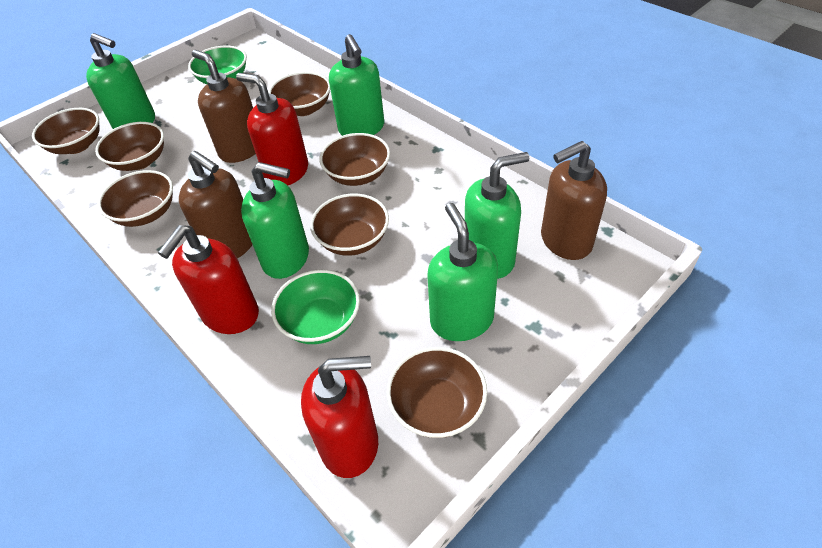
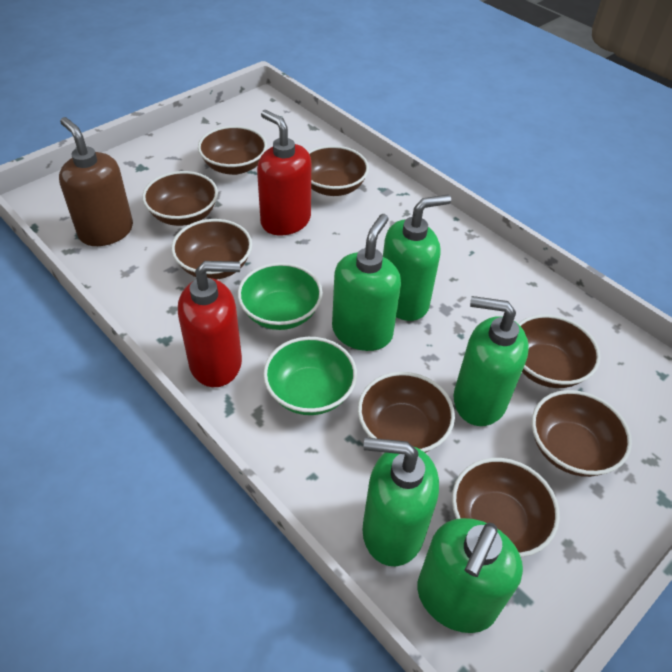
brown bowl: 7 -> 8
brown soap dispenser: 3 -> 1
red soap dispenser: 3 -> 2

